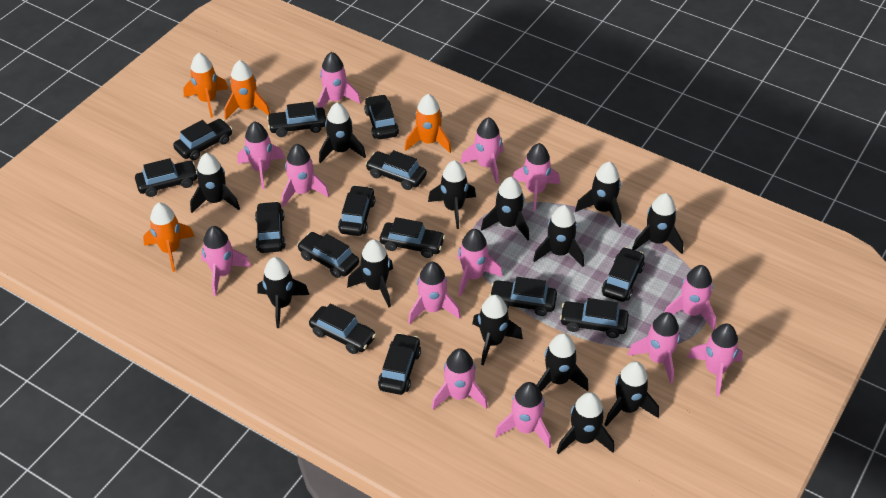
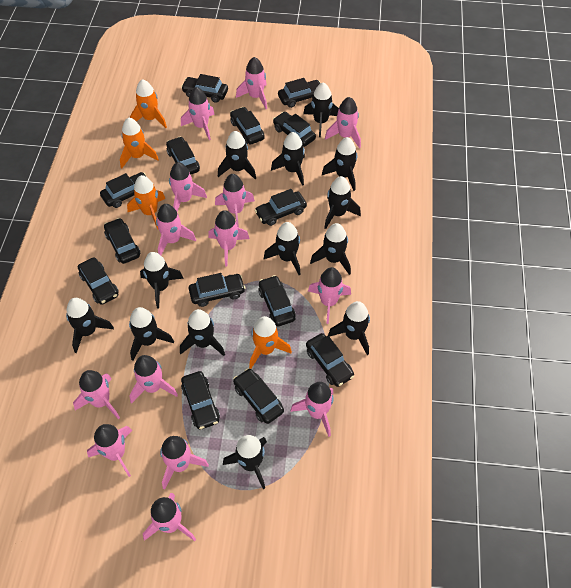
pink rocket: 13 -> 14

